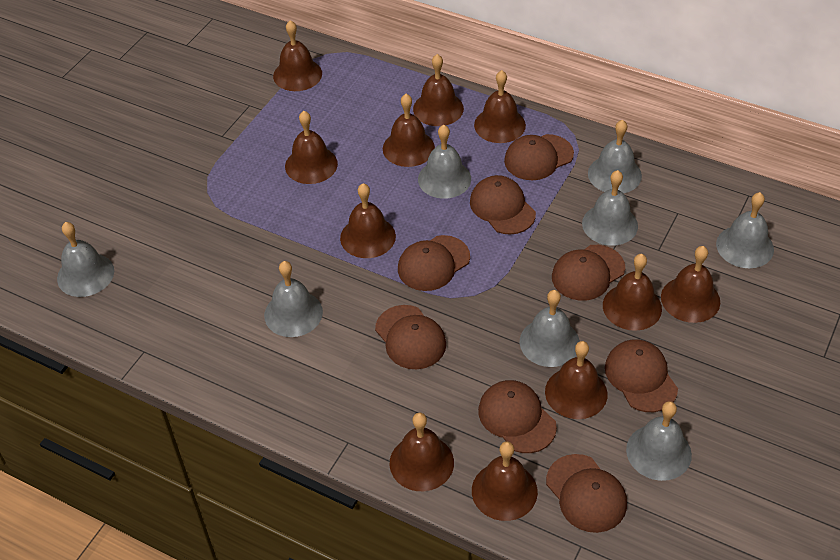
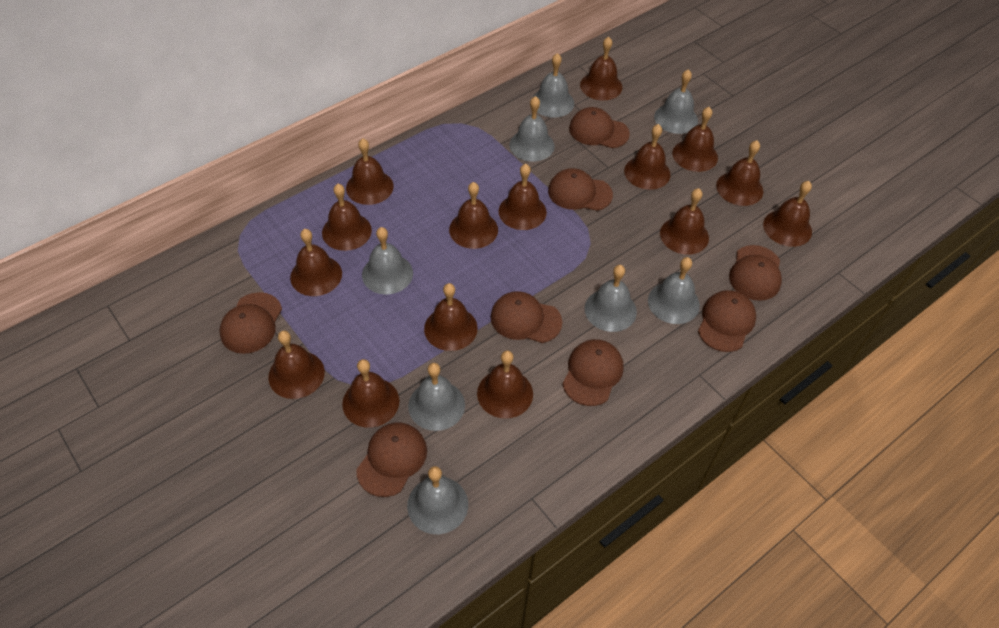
brown bell: 11 -> 15

